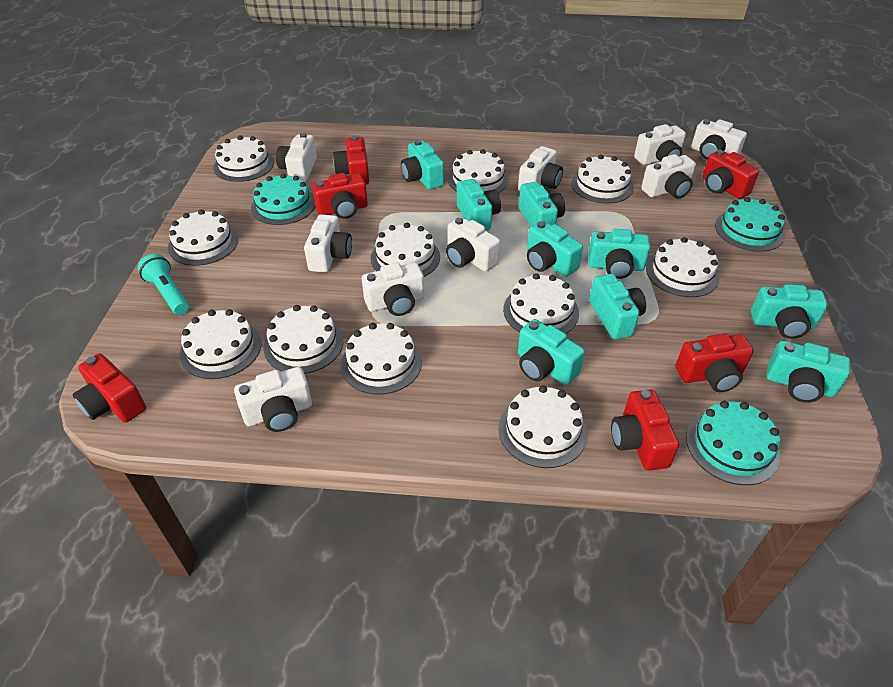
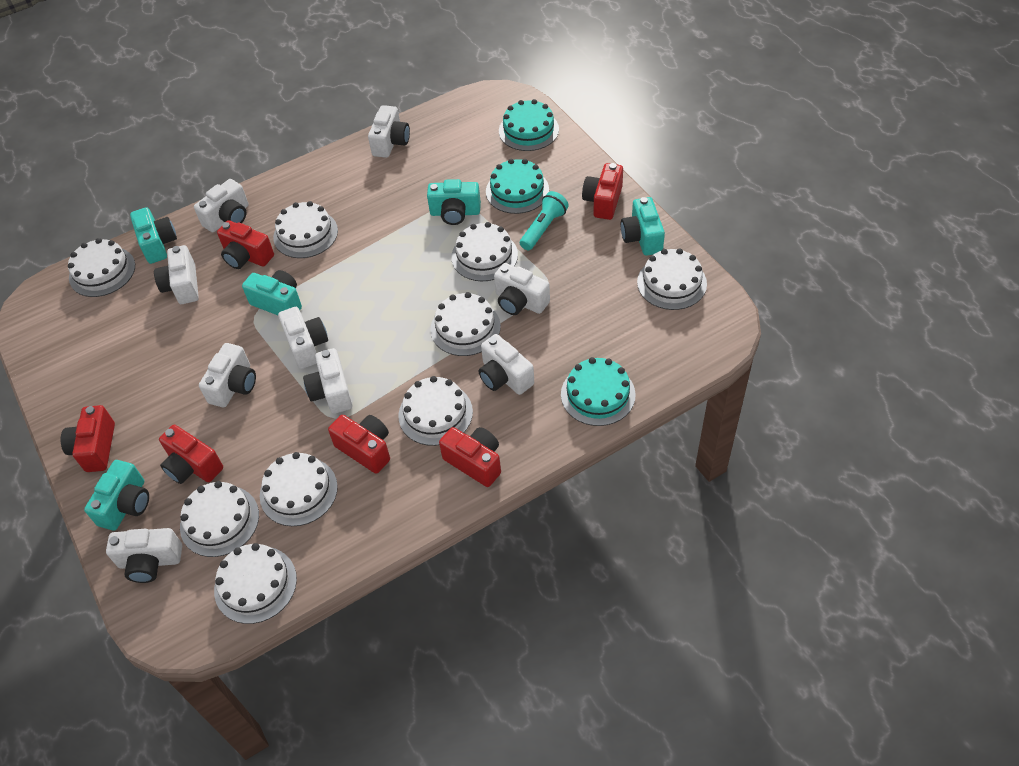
turquoise camera: 9 -> 5
white cake: 11 -> 9

